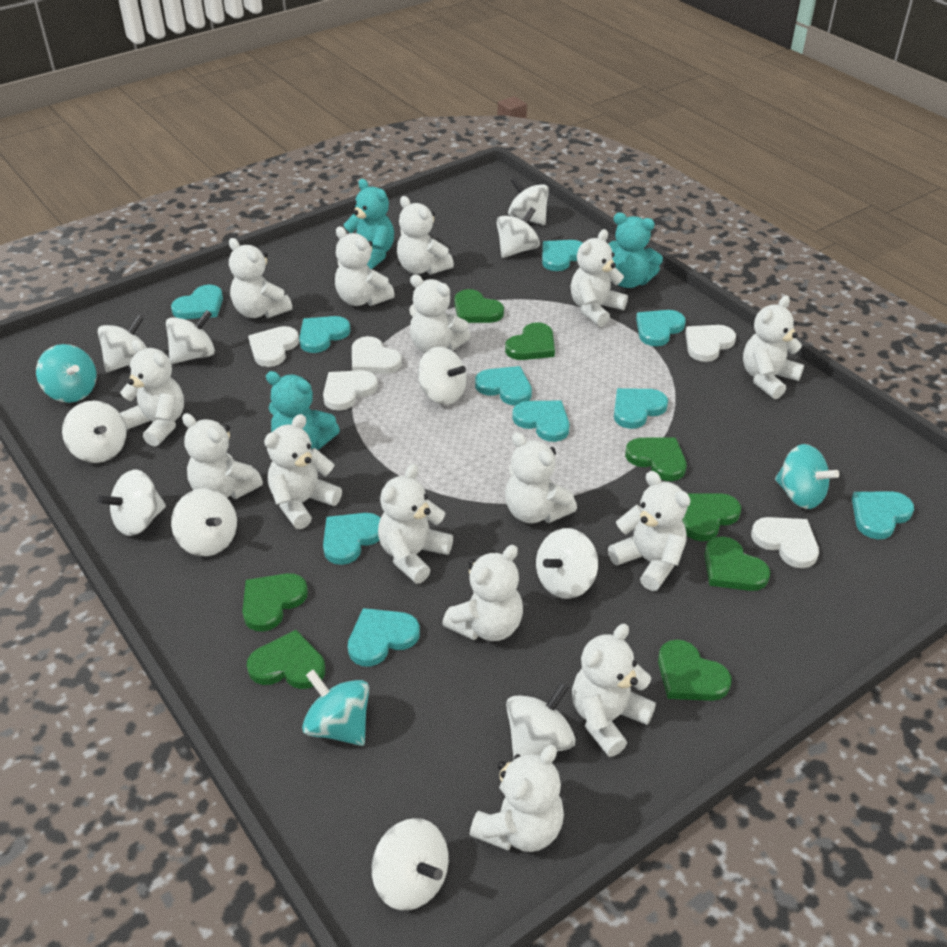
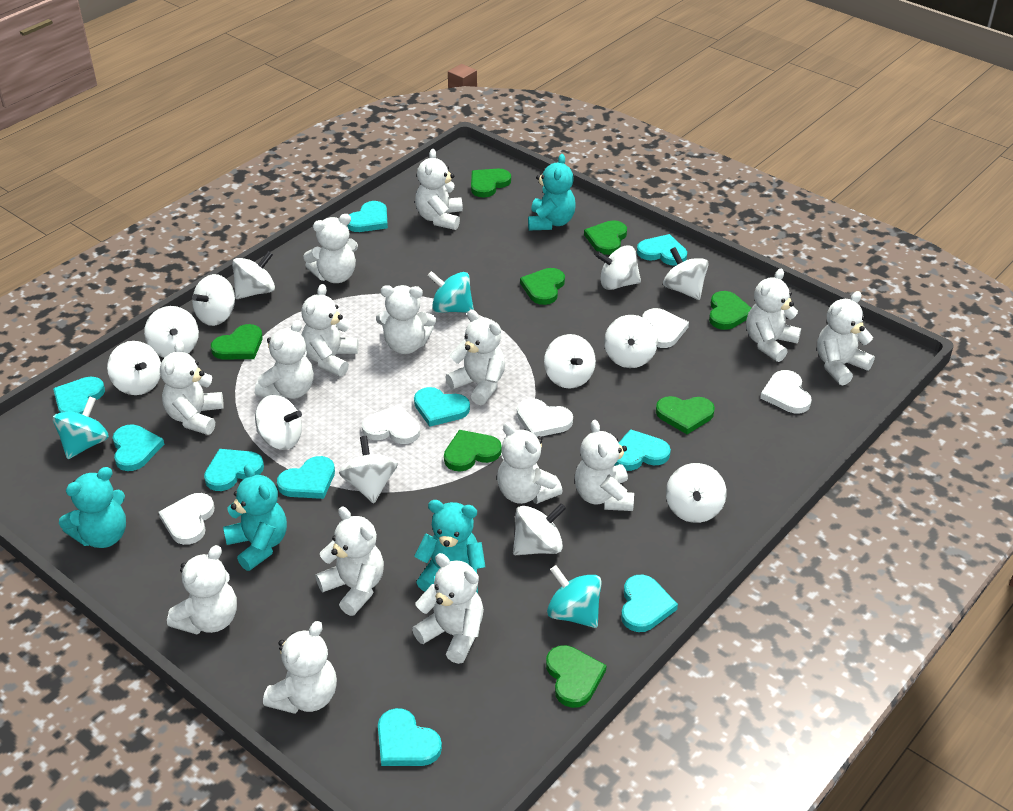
turquoise teddy bear: 3 -> 4
white spinning top: 11 -> 12

